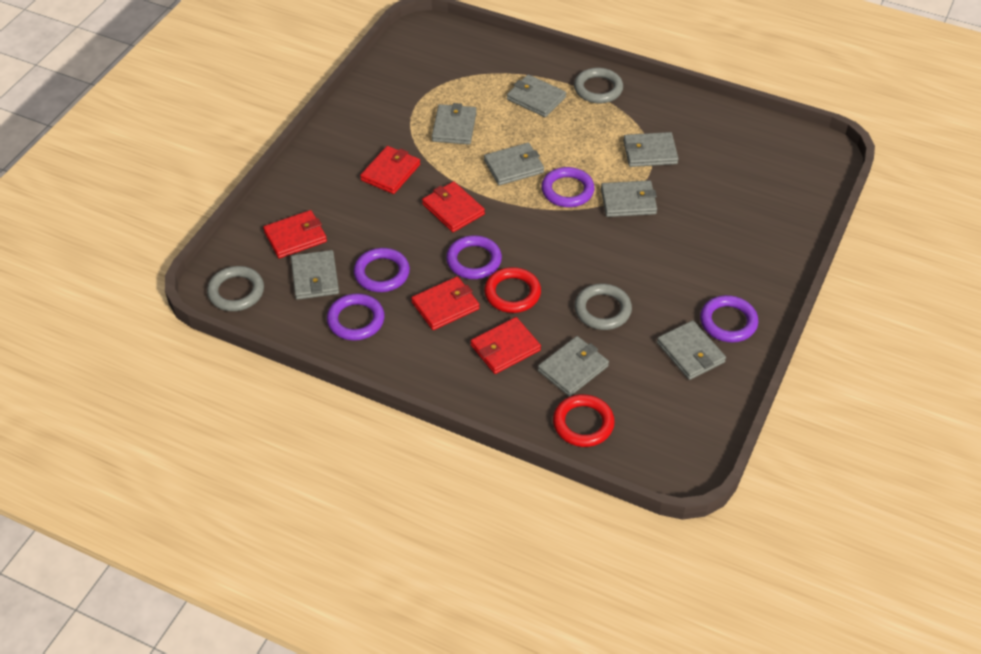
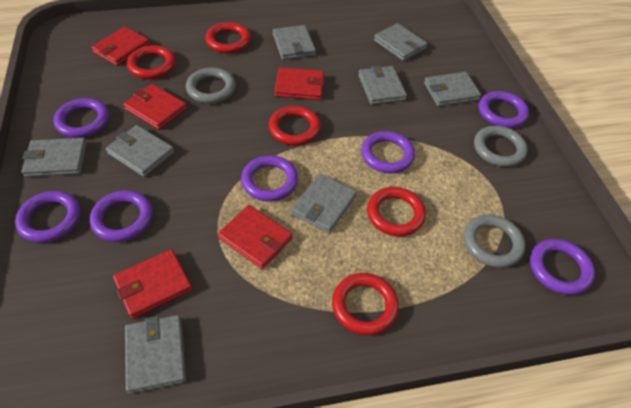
purple ring: 5 -> 7
red ring: 2 -> 5

